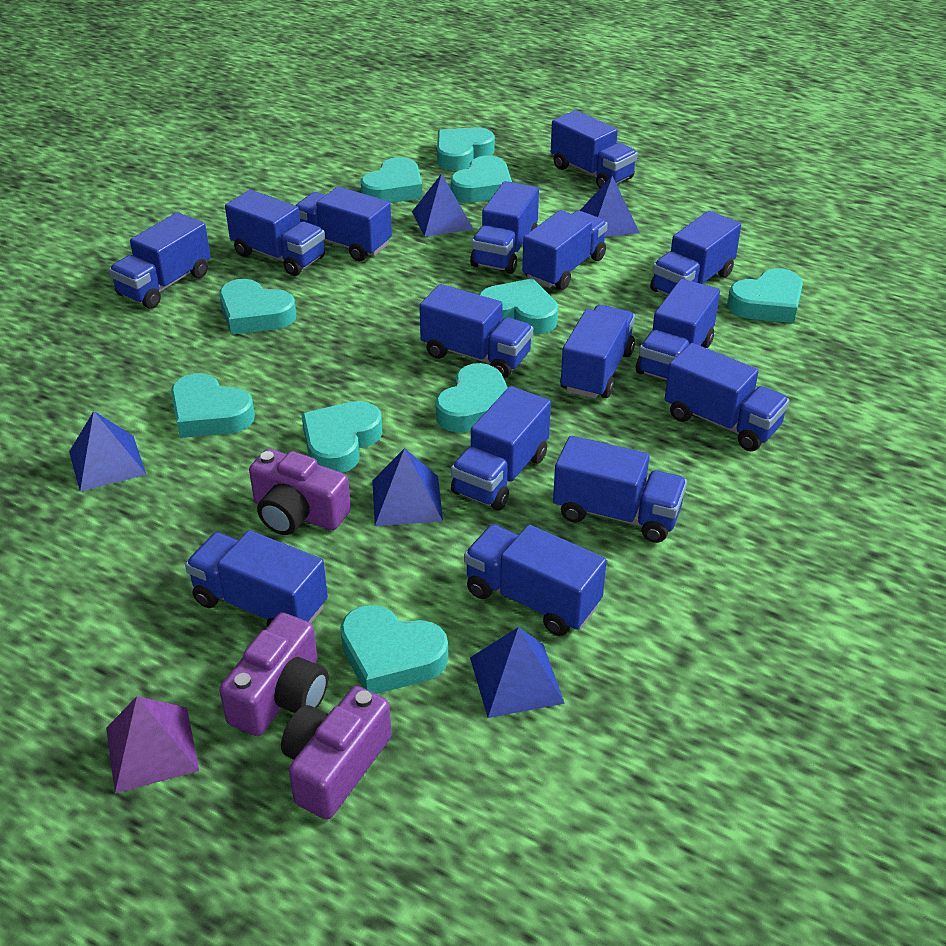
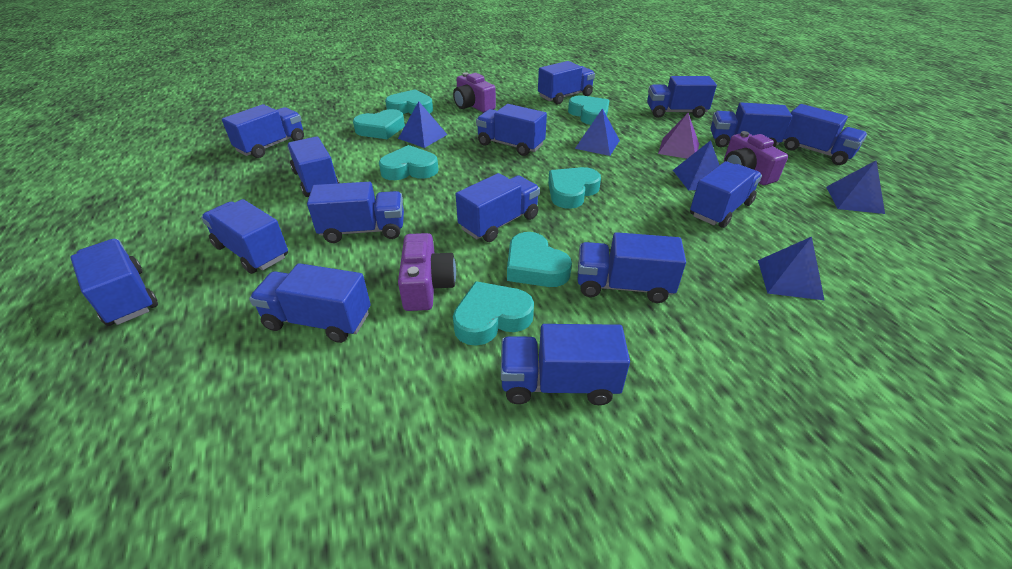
turquoise heart: 10 -> 7

